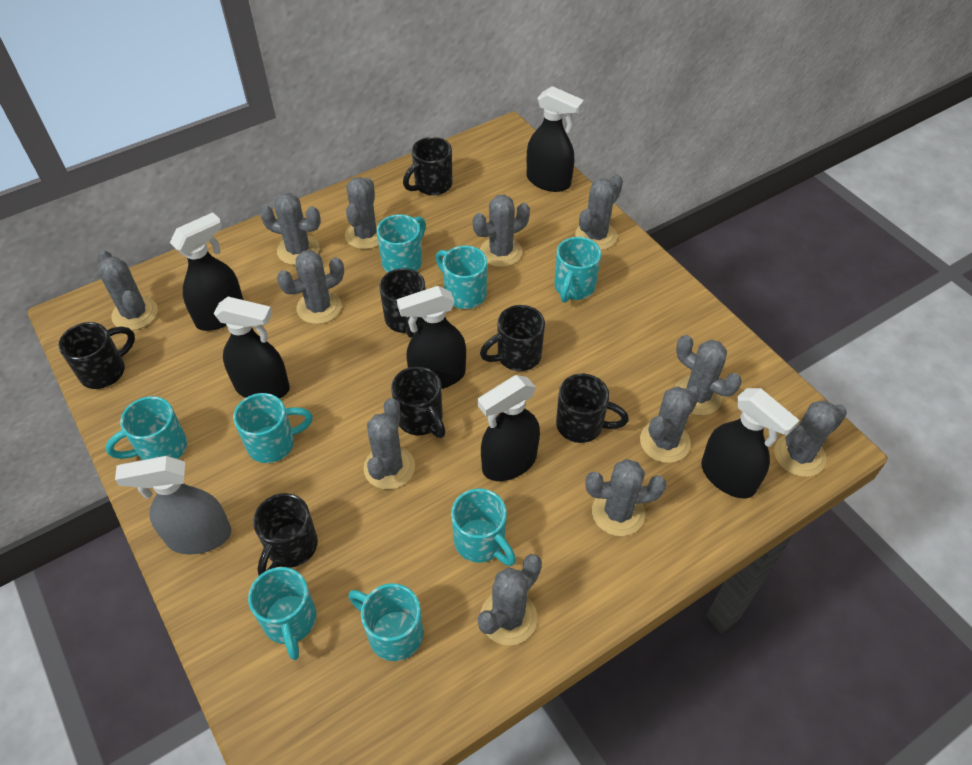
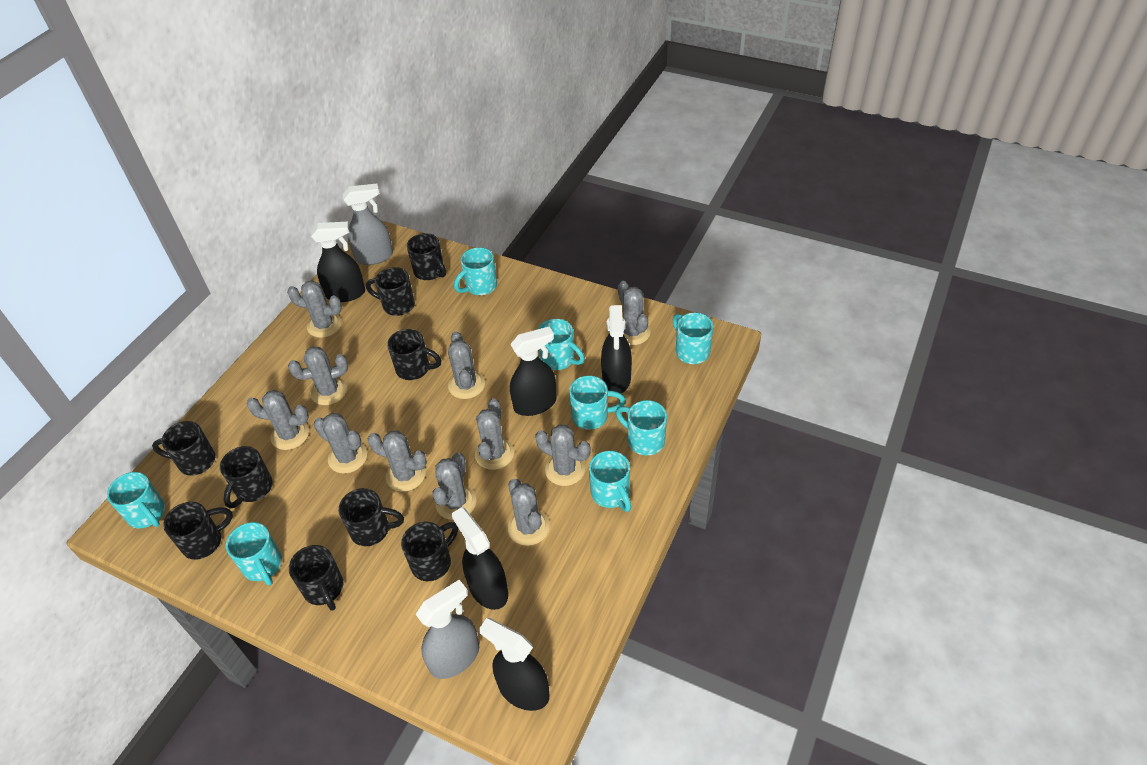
black mug: 7 -> 9
black spray bottle: 6 -> 5
grey cactus: 12 -> 11
grey spray bottle: 1 -> 2

